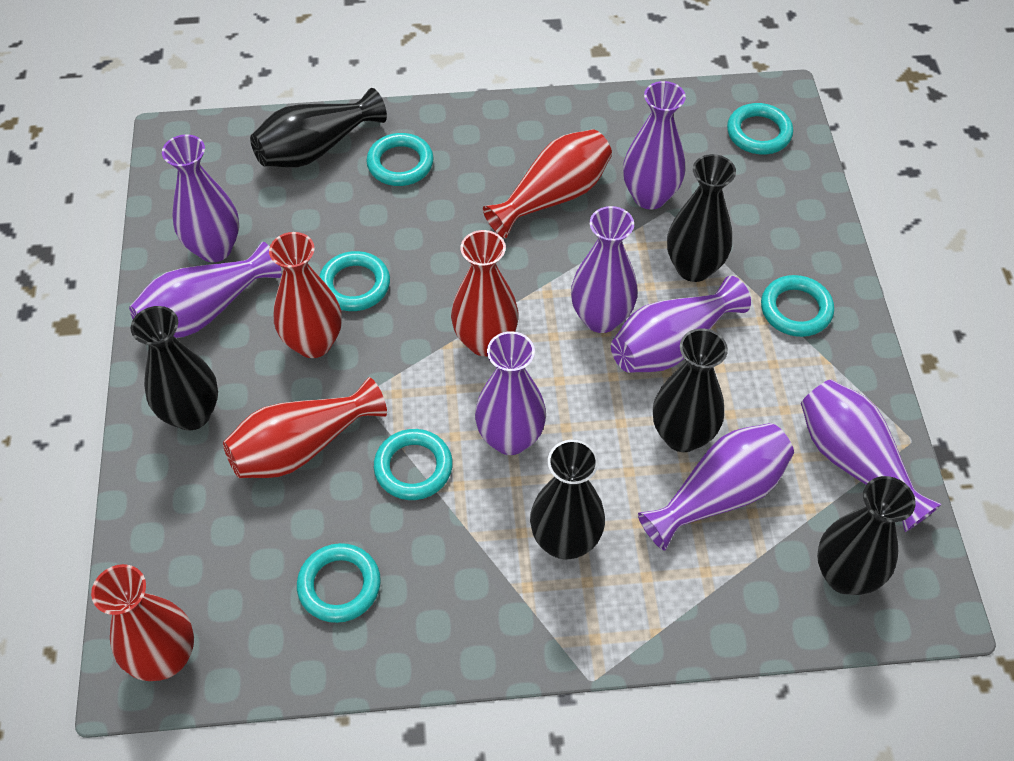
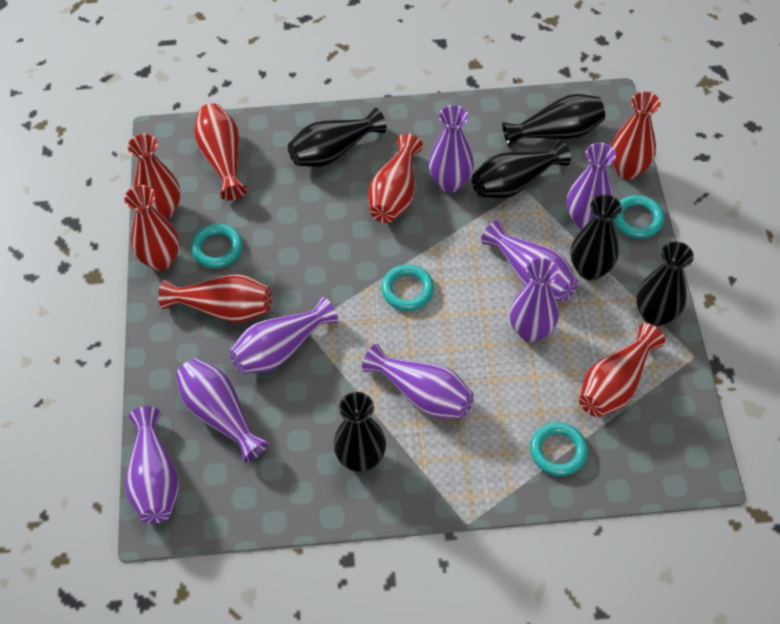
red vase: 5 -> 7
turquoise ring: 6 -> 4

